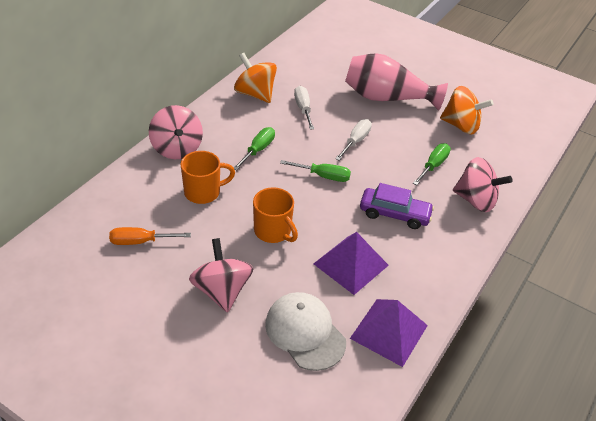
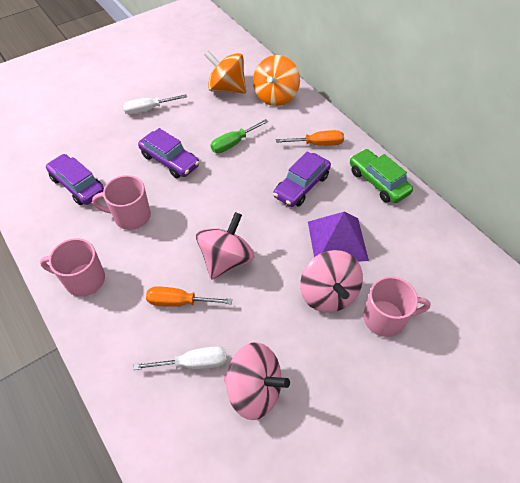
green car: 0 -> 1
green screwdriver: 3 -> 1
orange mug: 2 -> 0
orange screwdriver: 1 -> 2
pink mug: 0 -> 3
pink vase: 1 -> 0
purple car: 1 -> 3
purple pyramid: 2 -> 1
white cap: 1 -> 0

